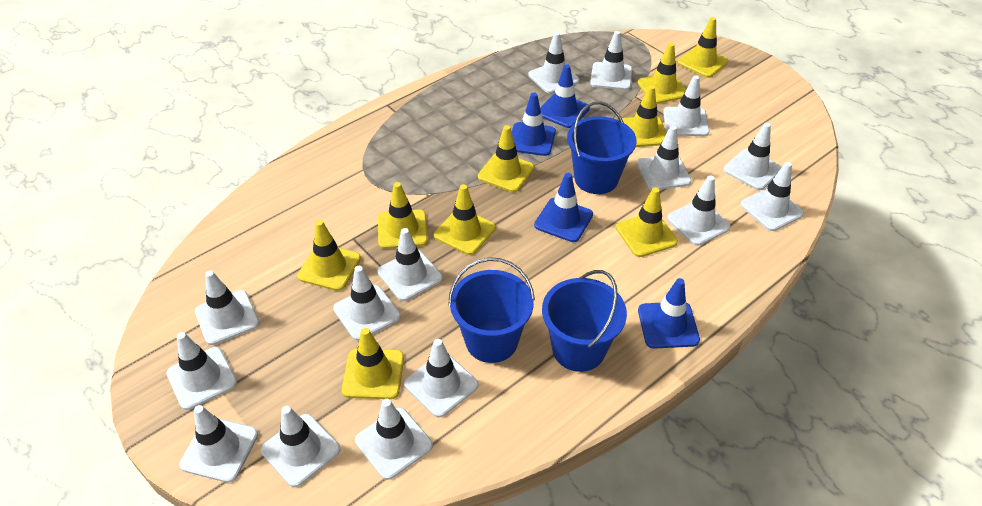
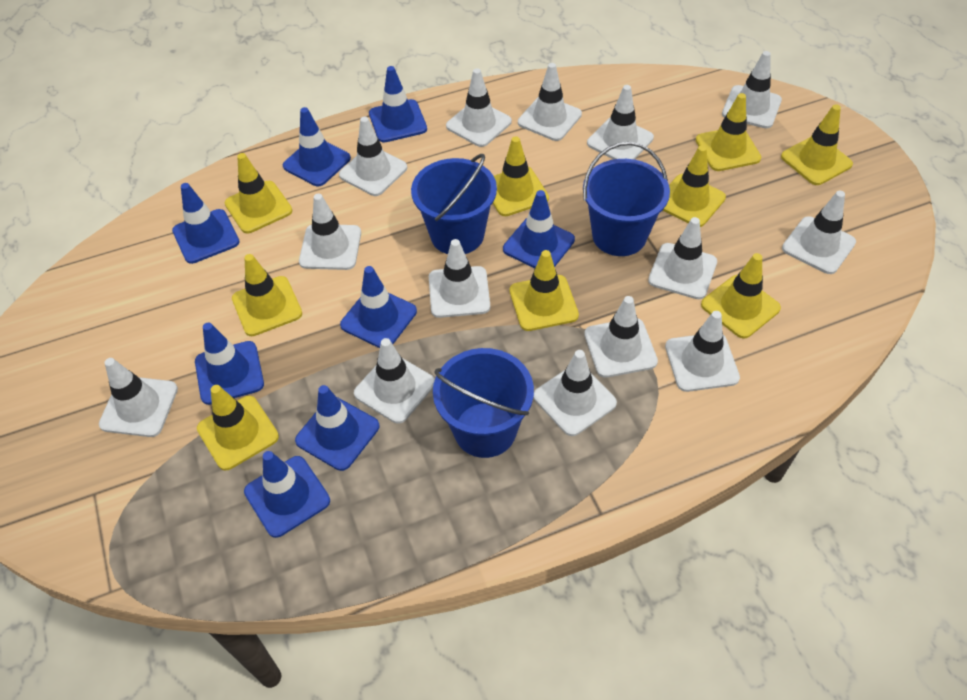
blue traffic cone: 4 -> 8
white traffic cone: 15 -> 14

